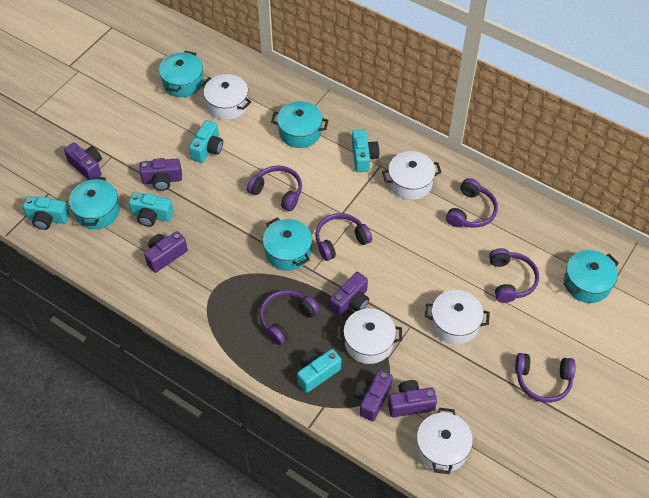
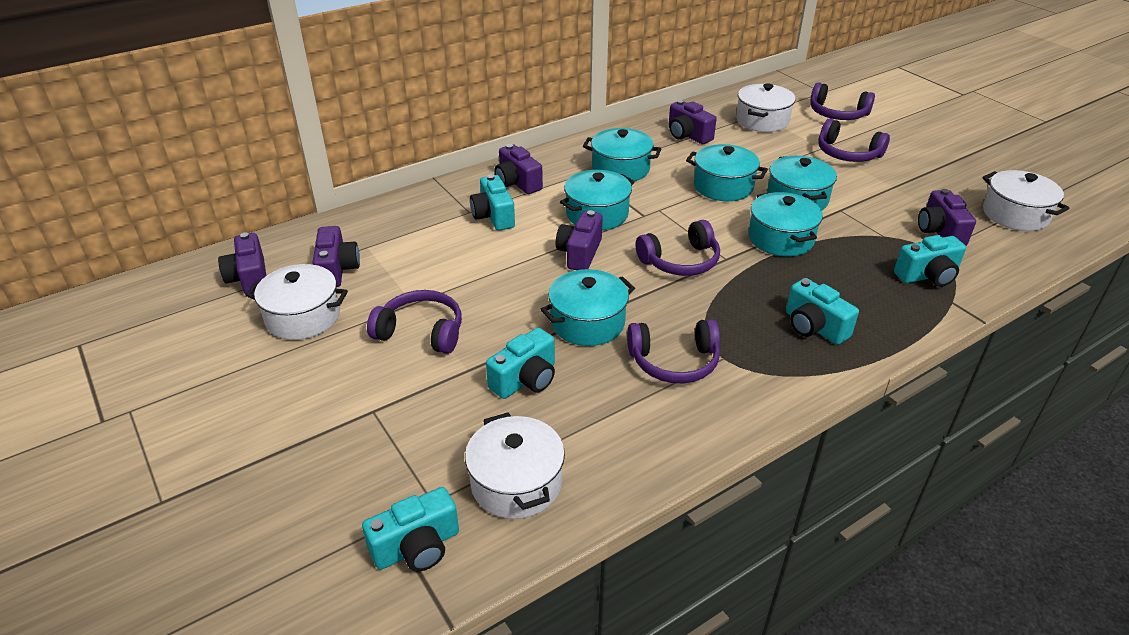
purple headphones: 6 -> 5
turquoise pot: 5 -> 6
white pot: 5 -> 4

